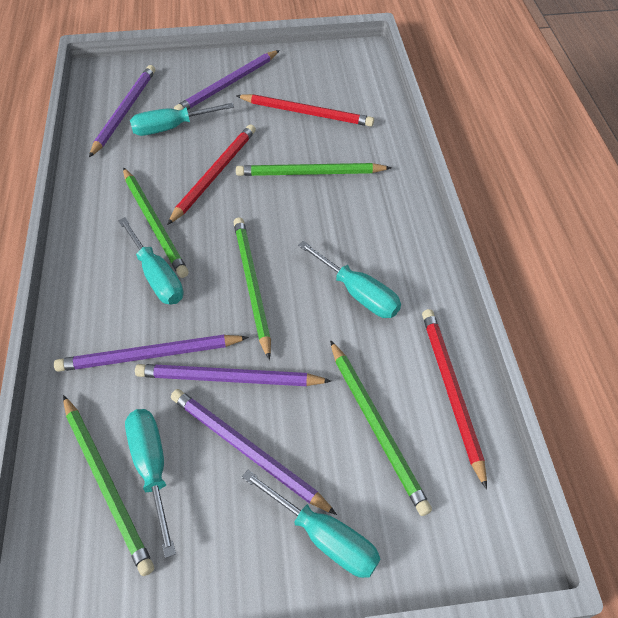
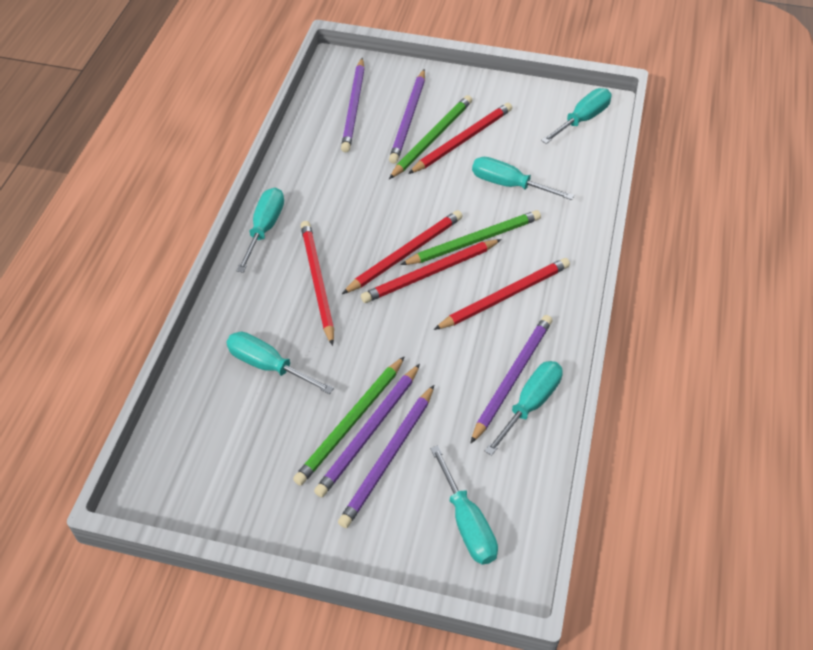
green pencil: 5 -> 3
red pencil: 3 -> 5
turquoise screwdriver: 5 -> 6

